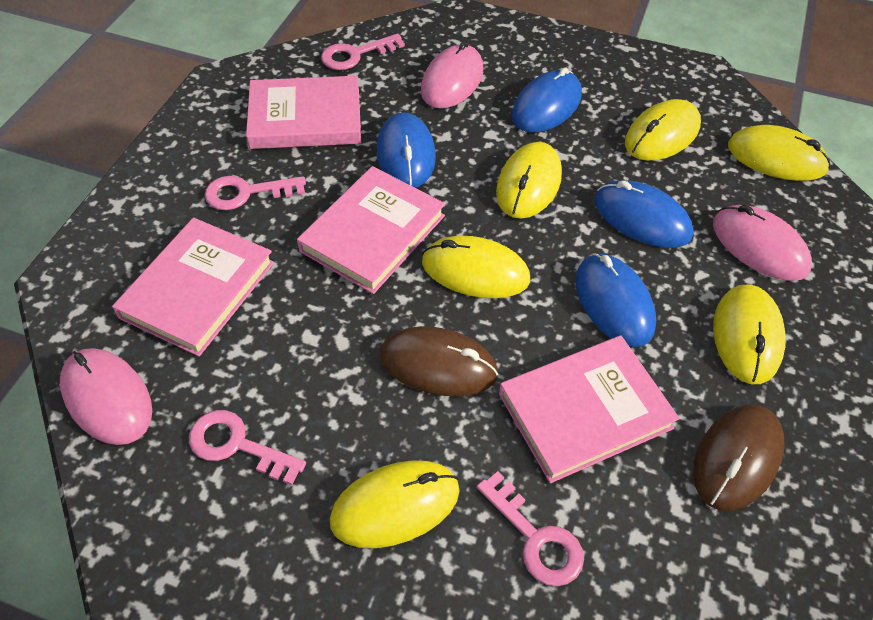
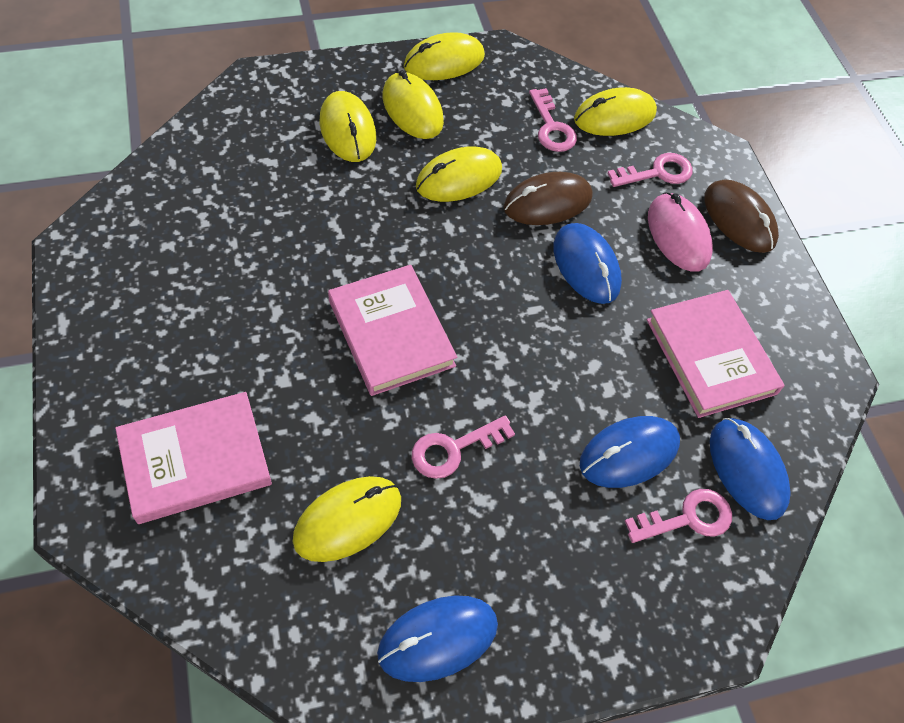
pink book: 4 -> 3
pink mouse: 3 -> 1

